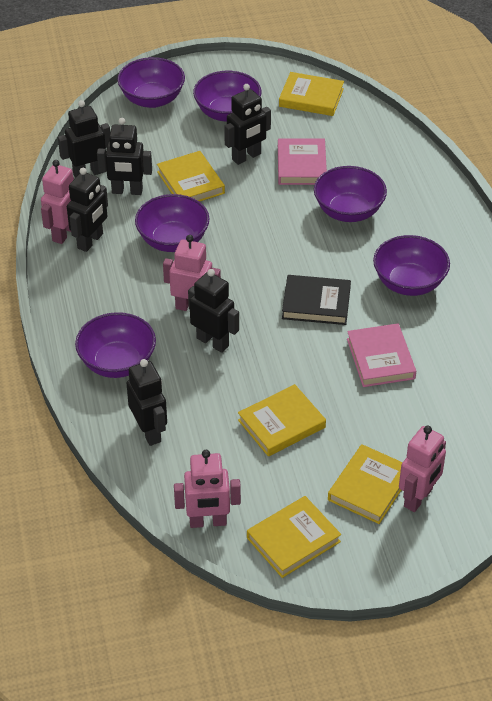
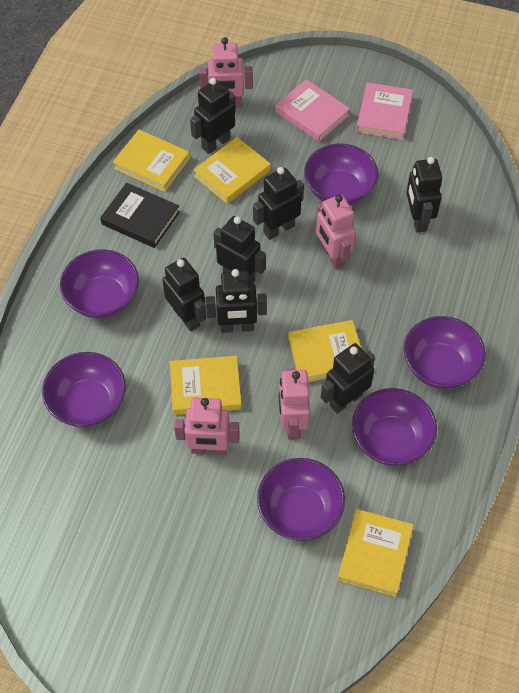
black robot: 6 -> 7

